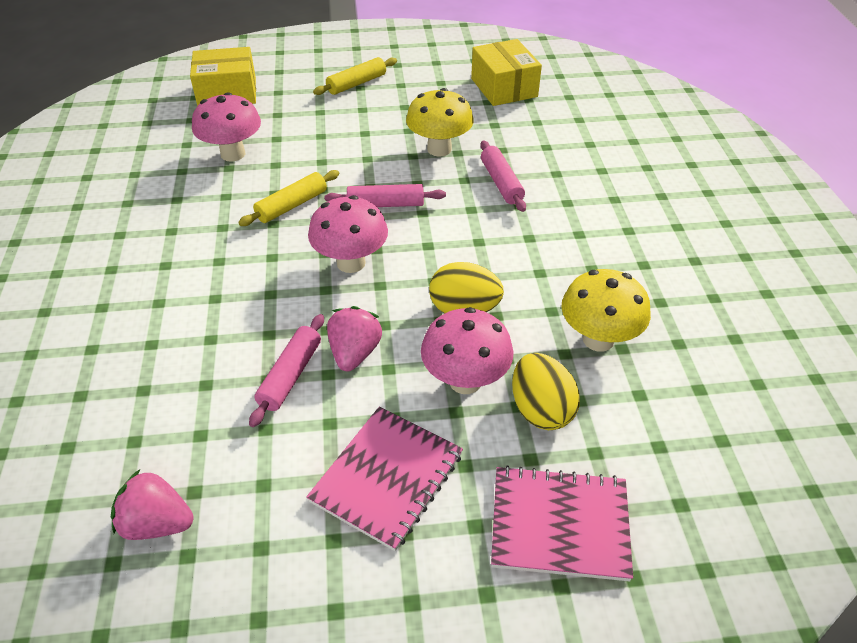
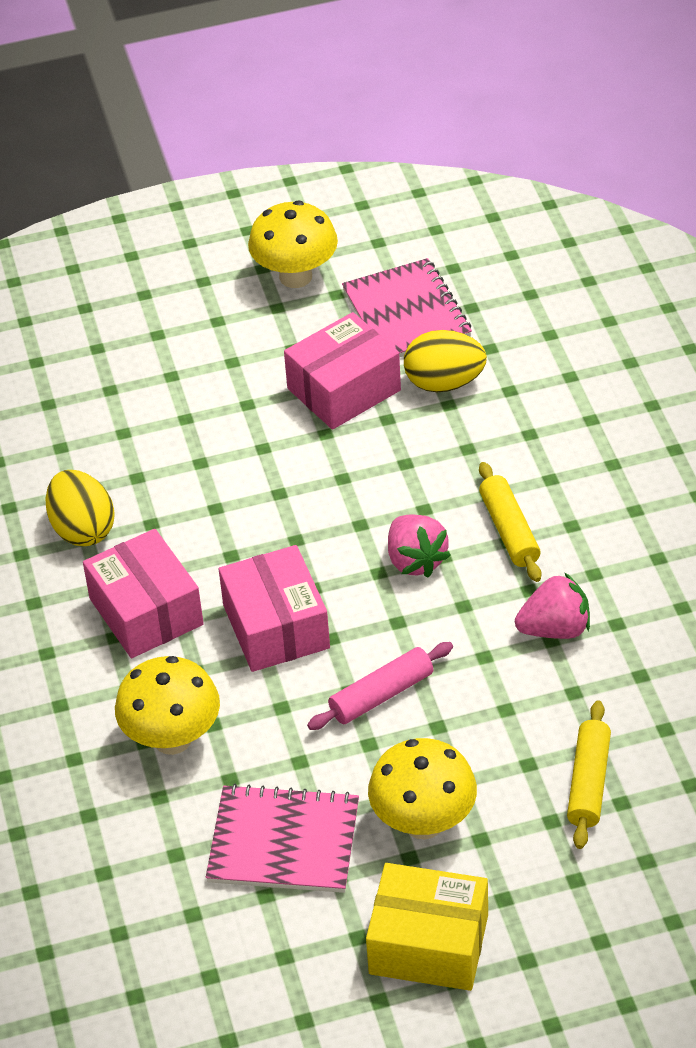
pink box: 0 -> 3
pink mushroom: 3 -> 0
pink rolling pin: 3 -> 1
yellow box: 2 -> 1
yellow mushroom: 2 -> 3

